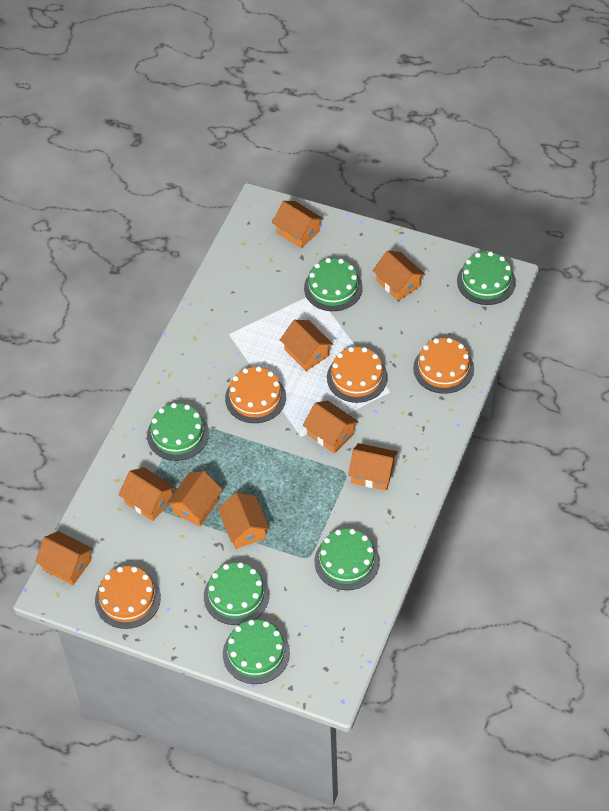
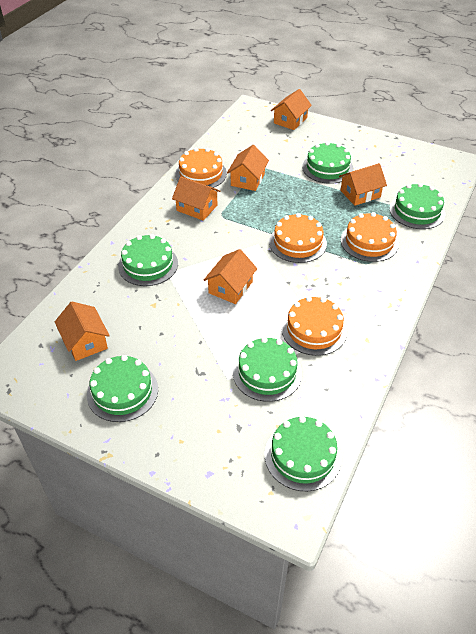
orange house: 9 -> 6

